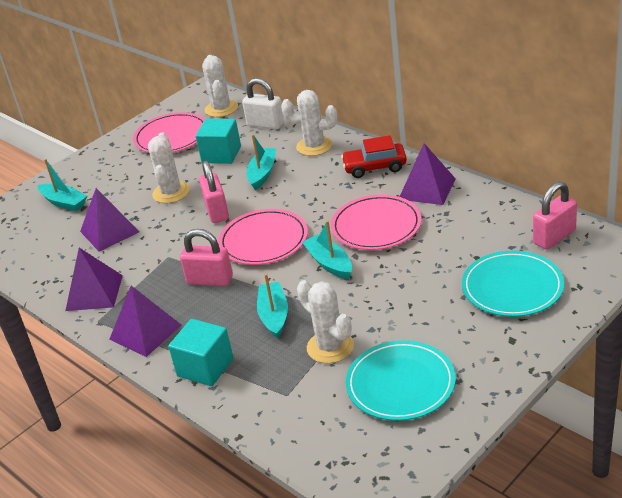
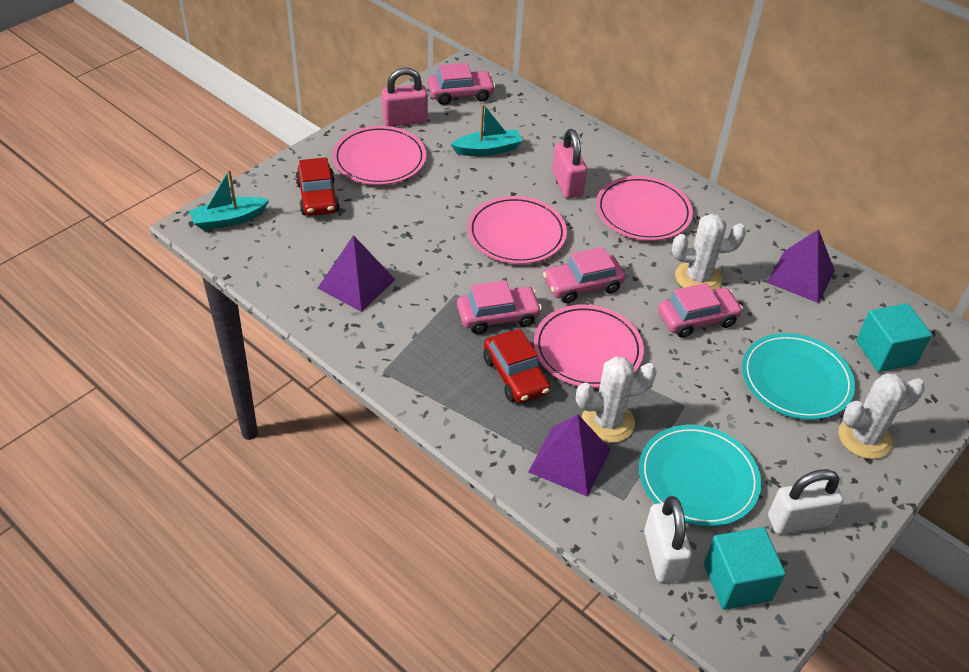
pink car: 0 -> 4
pink padlock: 3 -> 2
pink plate: 3 -> 4
purple pyramid: 4 -> 3
red car: 1 -> 2
turquoise boat: 4 -> 2
white cactus: 4 -> 3
white padlock: 1 -> 2

